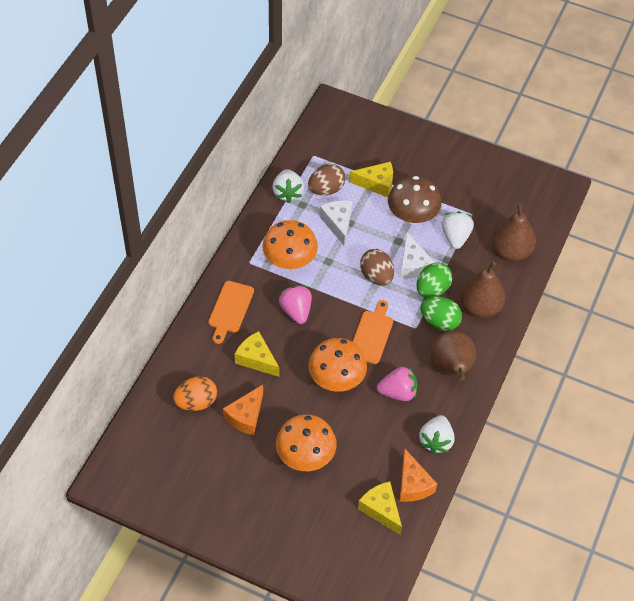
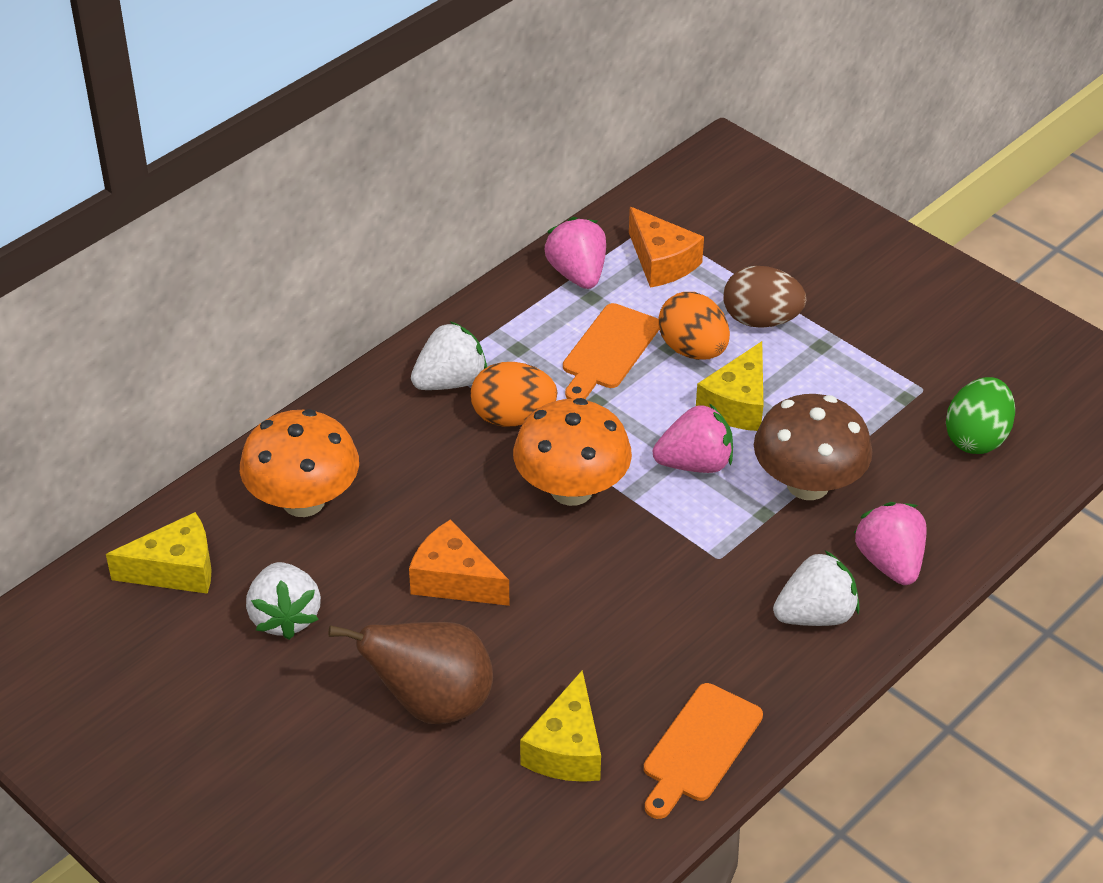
brown egg: 2 -> 1
brown pear: 3 -> 1
green egg: 2 -> 1
orange egg: 1 -> 2
orange mushroom: 3 -> 2
pink strawberry: 2 -> 3
white cheese: 2 -> 0

